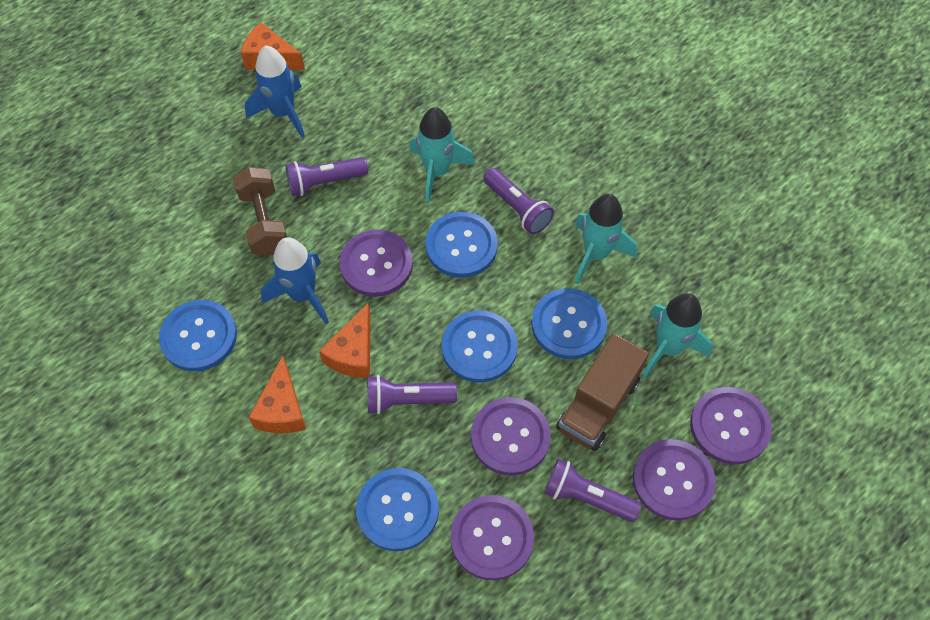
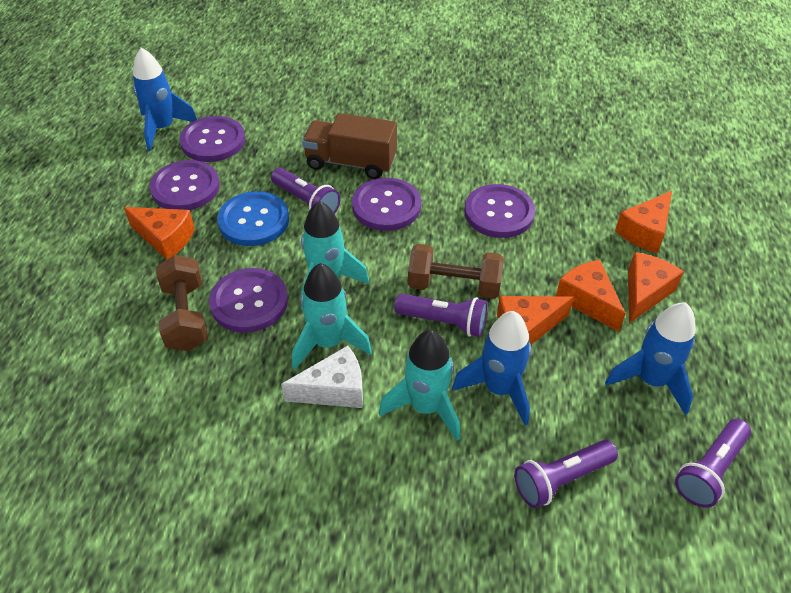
blue button: 5 -> 1
blue rocket: 2 -> 3
brown dumbbell: 1 -> 2
orange cheese: 3 -> 5
white cheese: 0 -> 1

